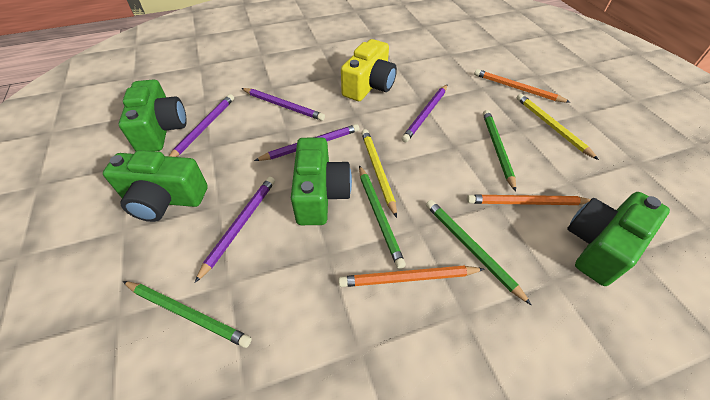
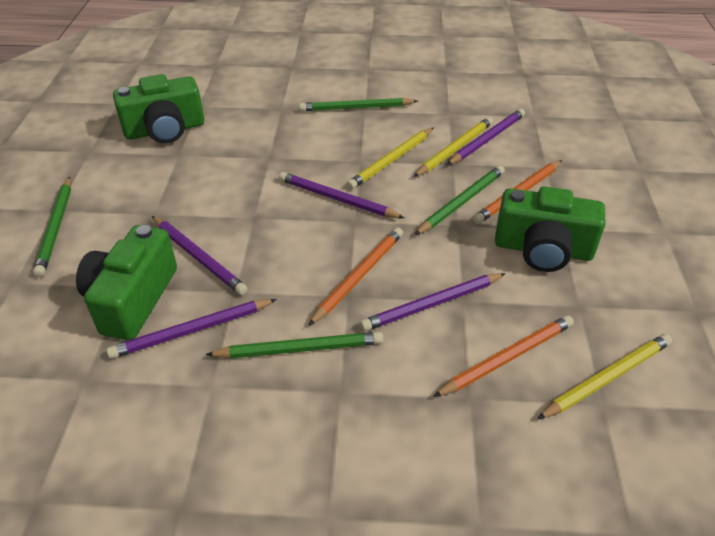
green camera: 4 -> 3
yellow camera: 1 -> 0
yellow pencil: 2 -> 3

